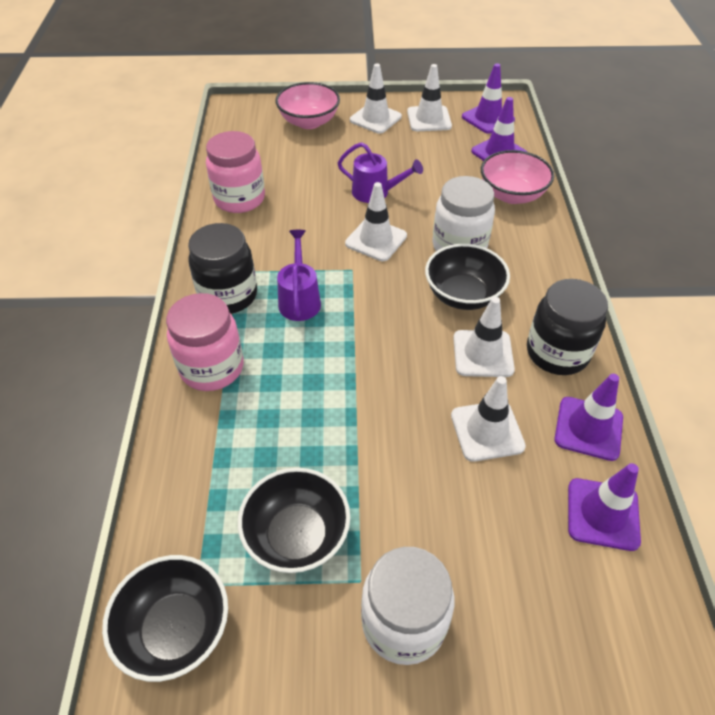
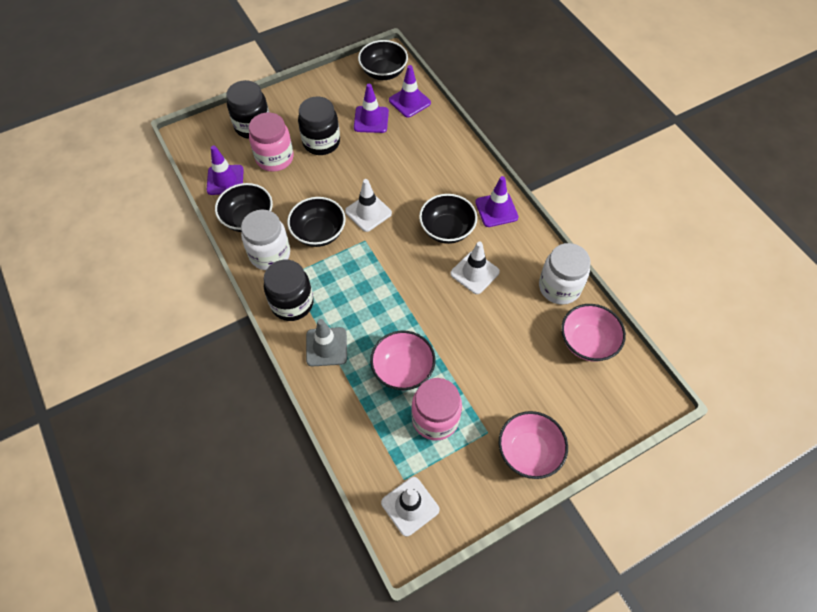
black bowl: 3 -> 4
black jar: 2 -> 3
grey traffic cone: 0 -> 1
pink bowl: 2 -> 3
purple watering can: 2 -> 0
white traffic cone: 5 -> 3

